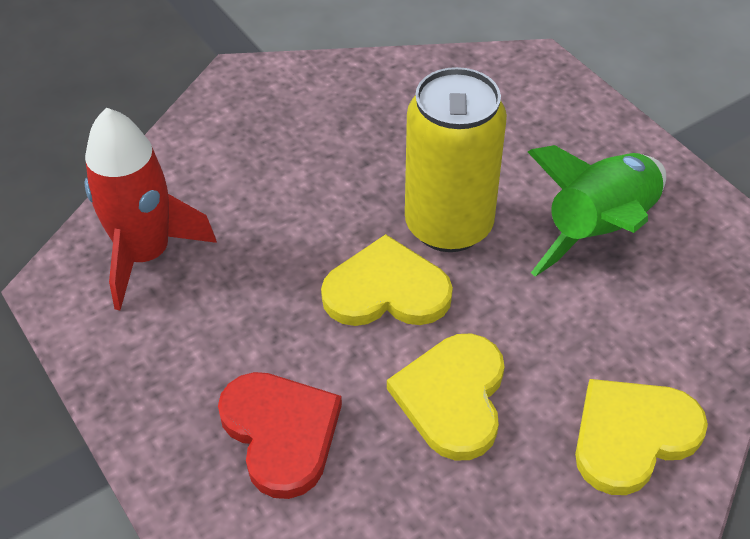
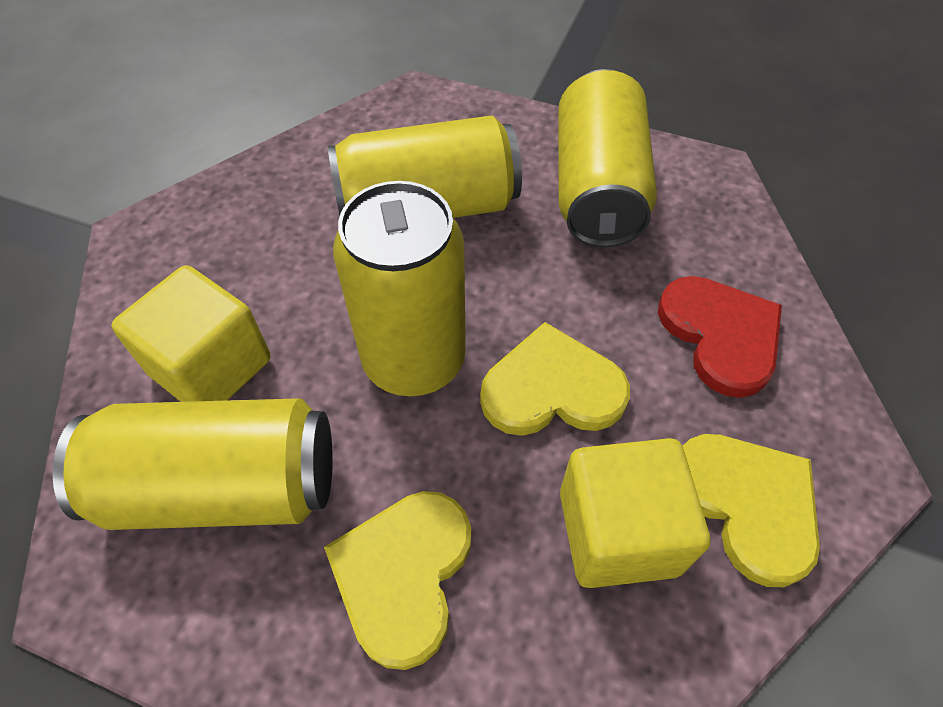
green rocket: 1 -> 0
red rocket: 1 -> 0
yellow can: 1 -> 4
yellow cube: 0 -> 2

